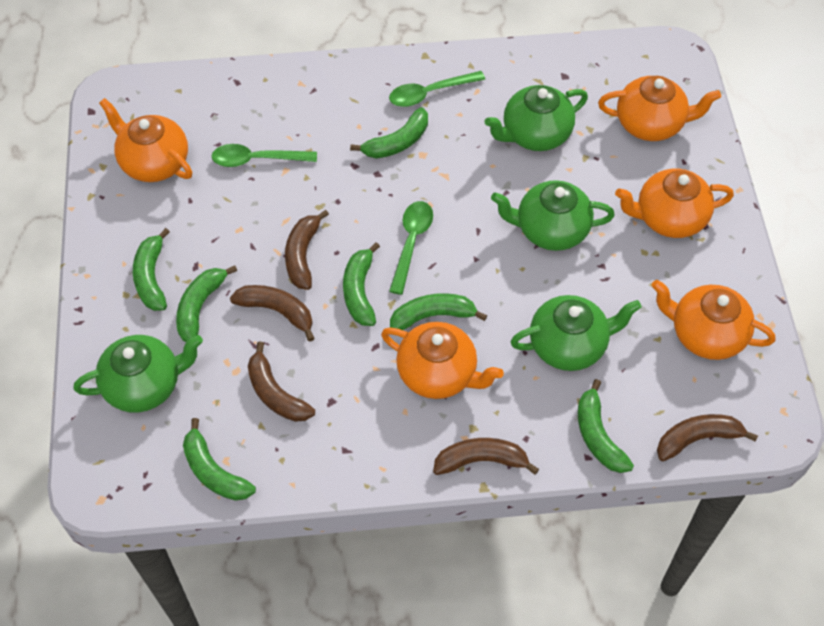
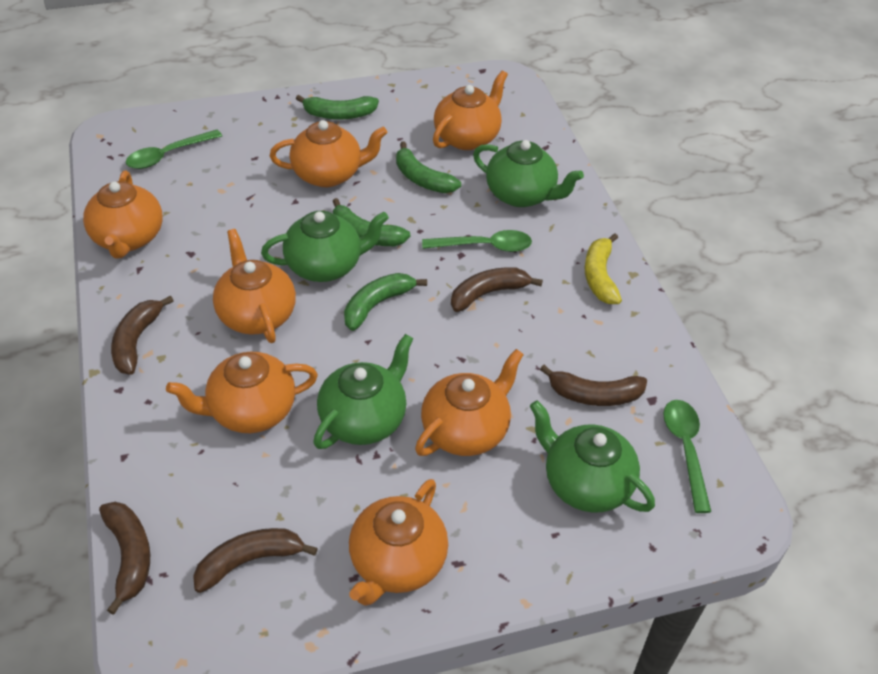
green banana: 7 -> 4
orange teapot: 5 -> 7
yellow banana: 0 -> 1

